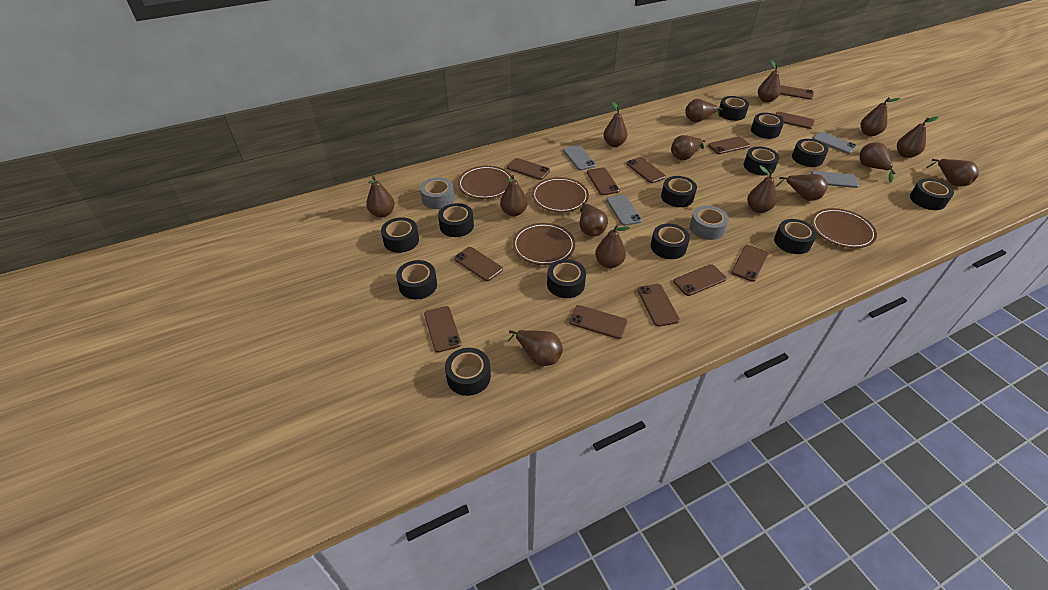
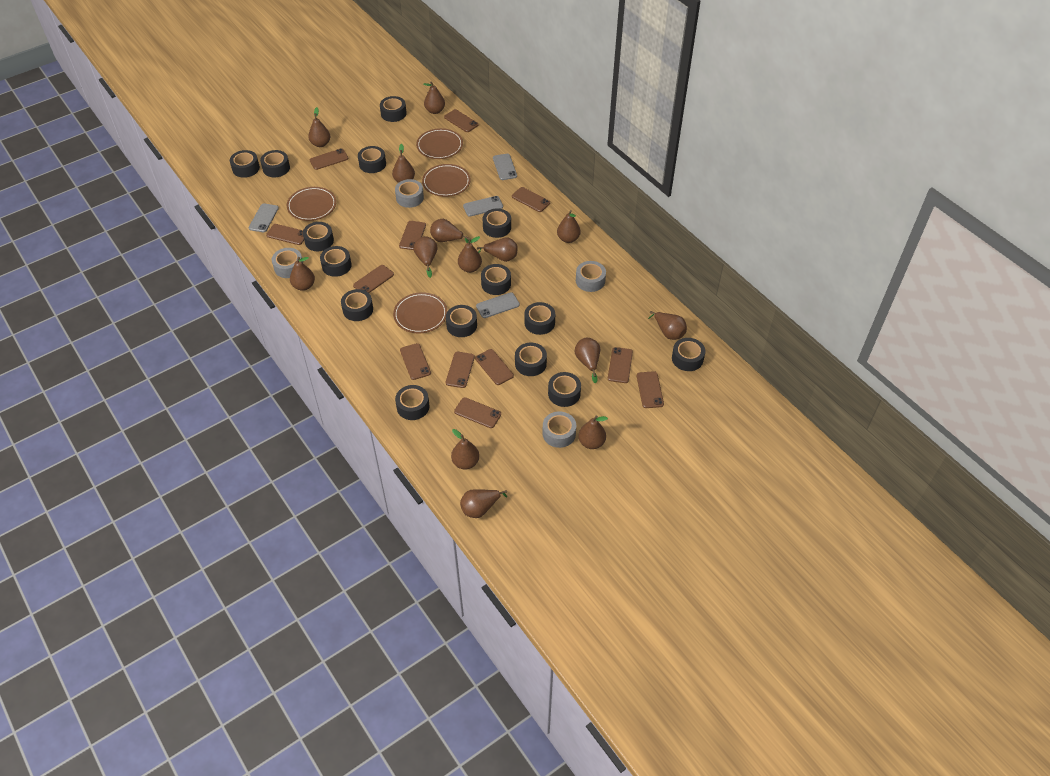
black tape: 13 -> 15
brown pear: 15 -> 14
grey tape: 2 -> 4

